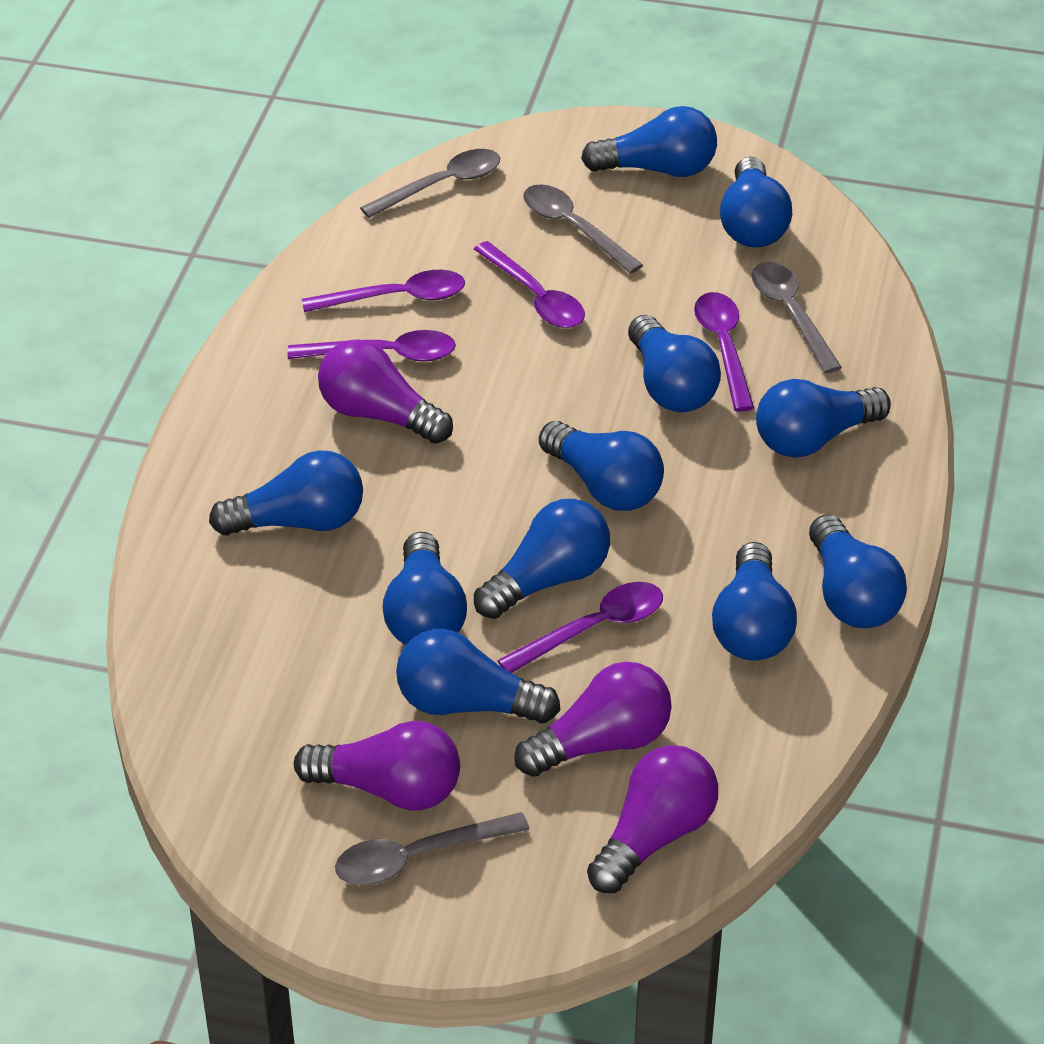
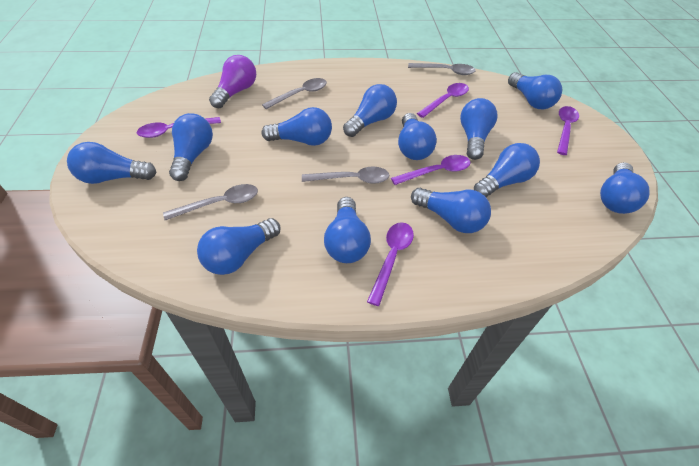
blue light bulb: 11 -> 12
purple light bulb: 4 -> 1

